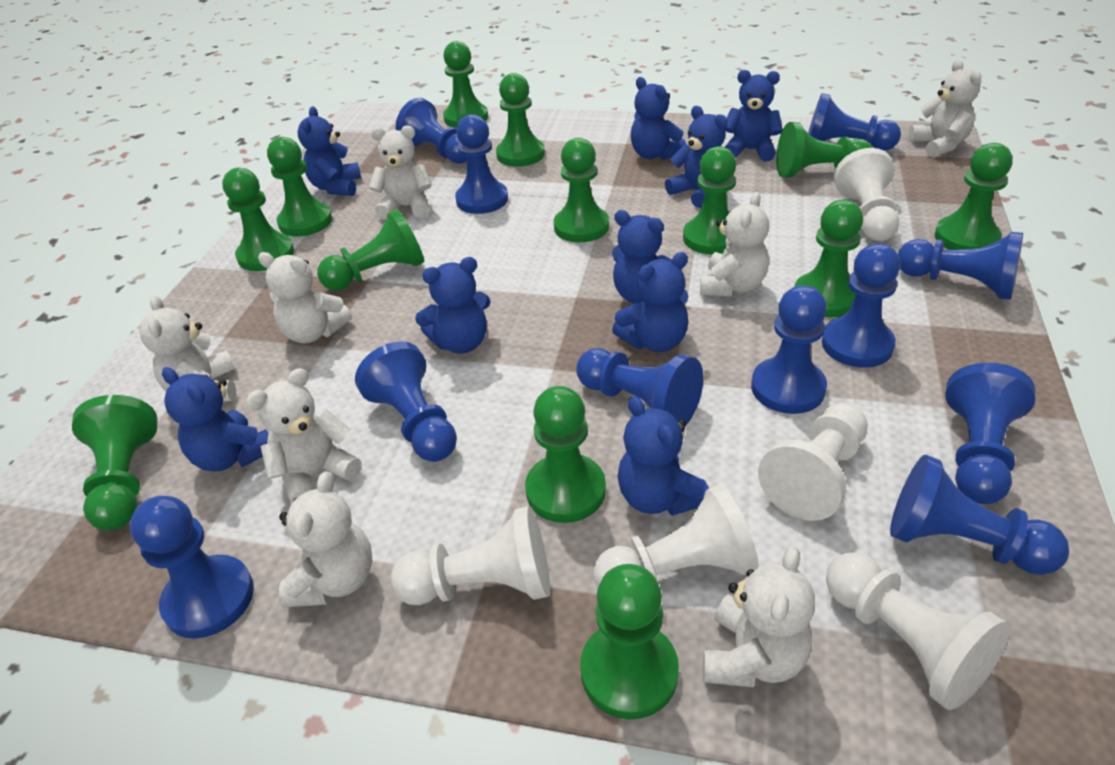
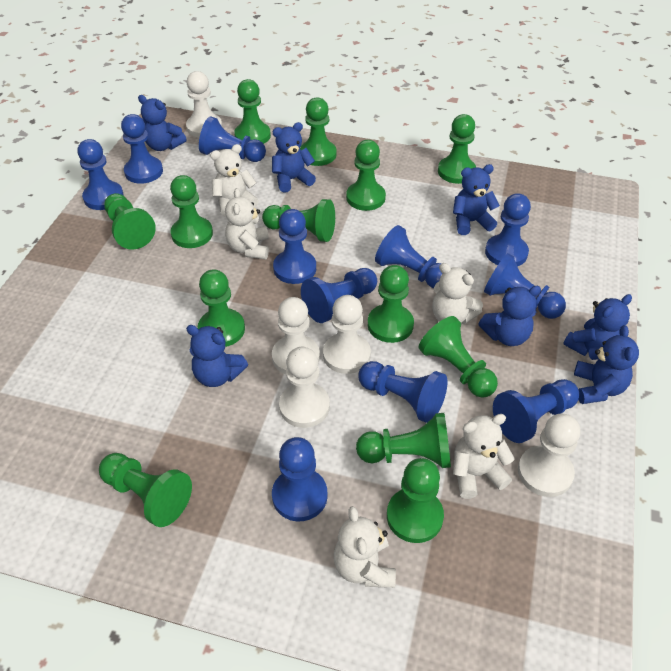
blue teddy bear: 9 -> 7
white teddy bear: 8 -> 5

